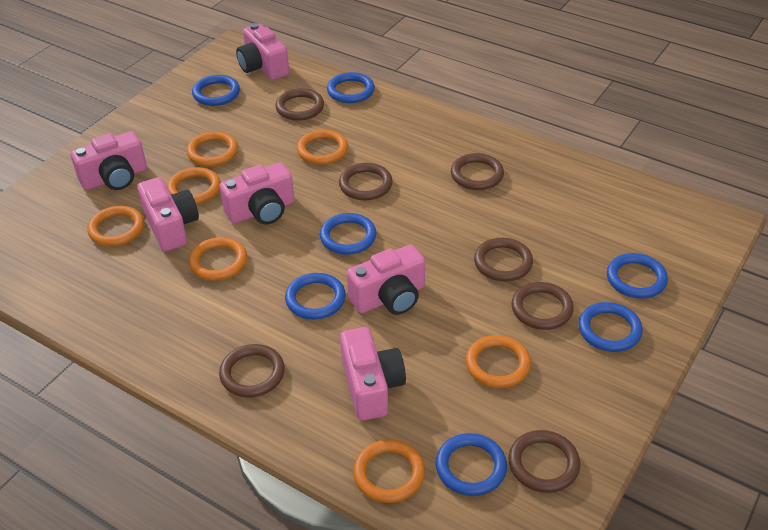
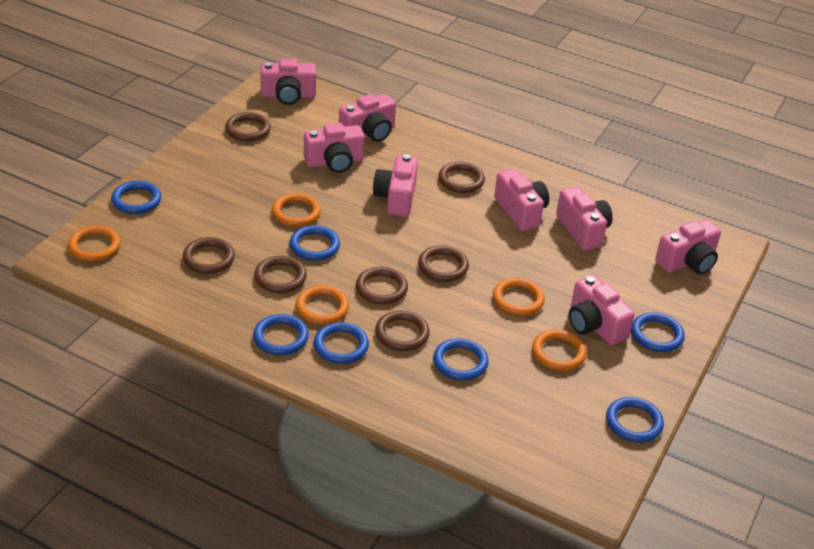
orange ring: 7 -> 5
pink camera: 6 -> 8

